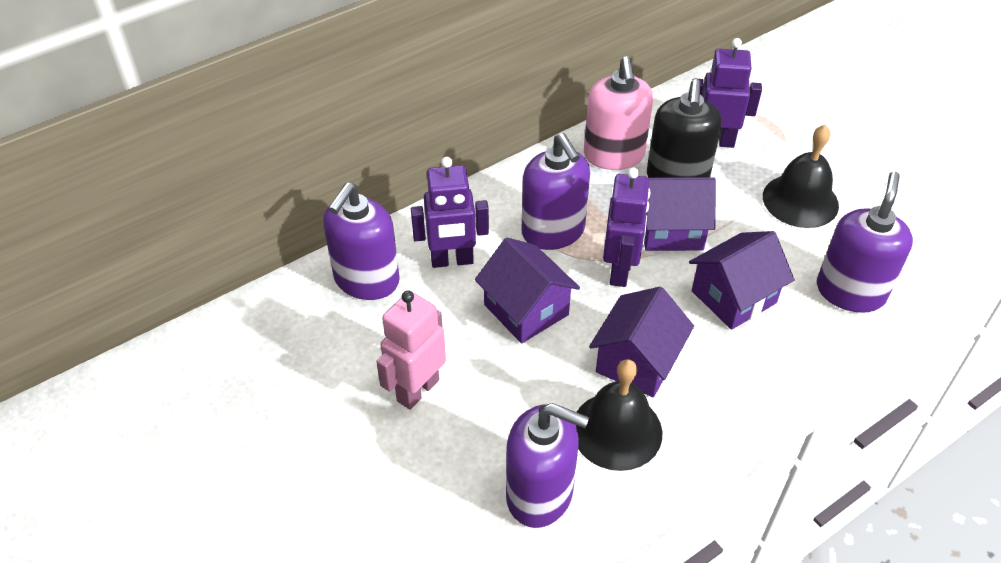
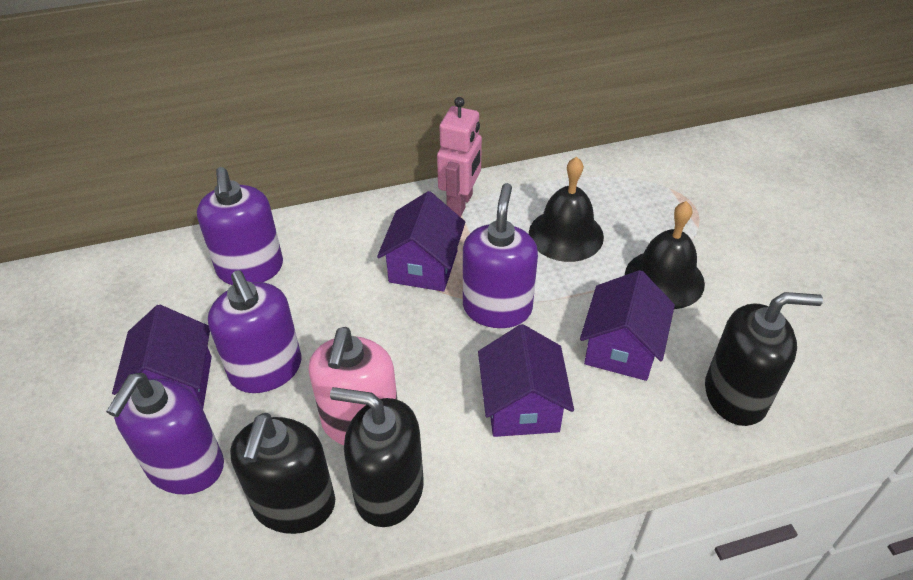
black soap dispenser: 1 -> 3
purple robot: 3 -> 0

